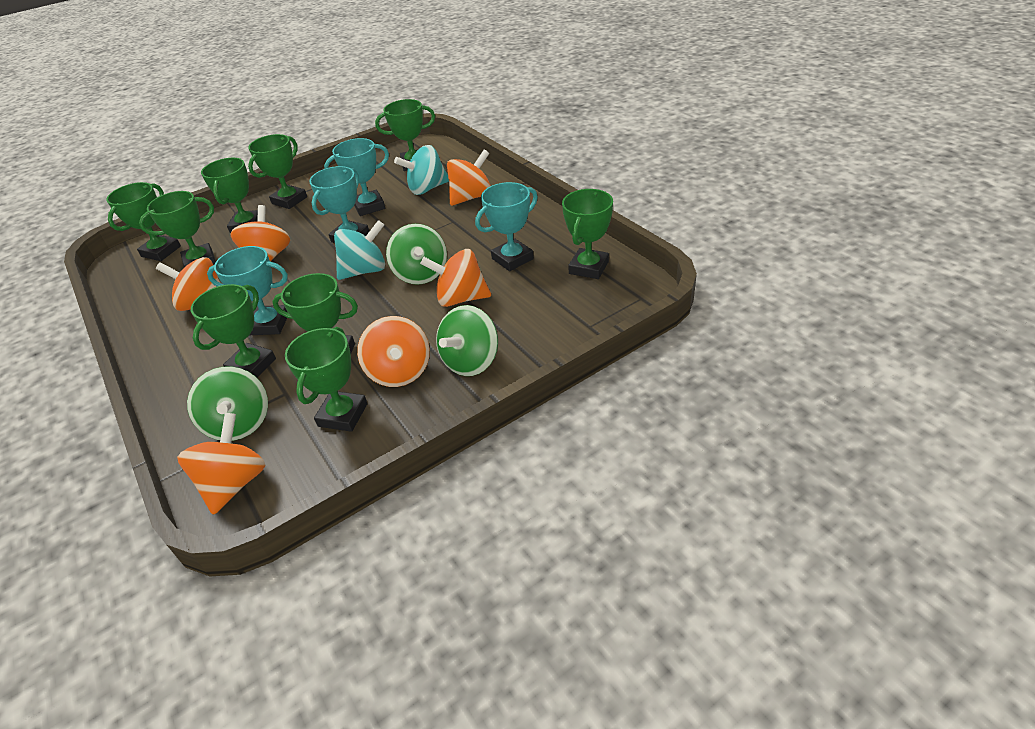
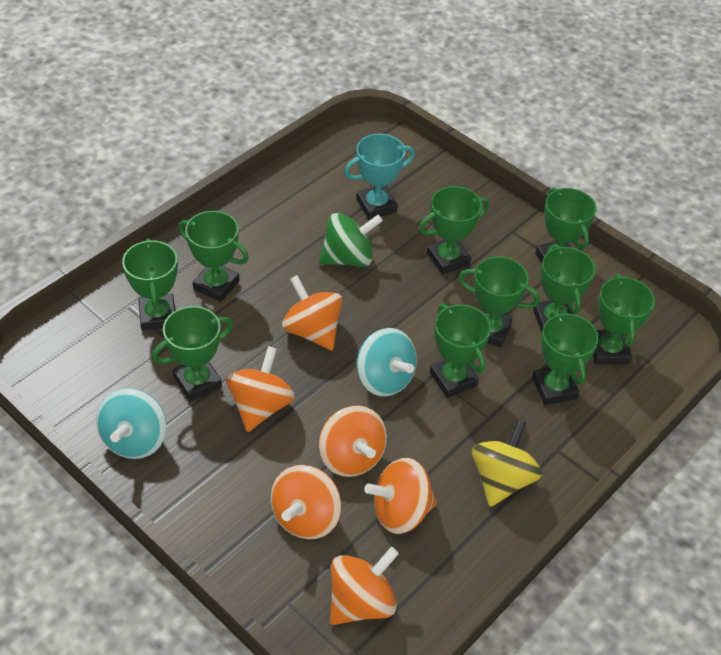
green spinning top: 3 -> 1
green trophy: 9 -> 10
turquoise trophy: 4 -> 1
yellow spinning top: 0 -> 1

